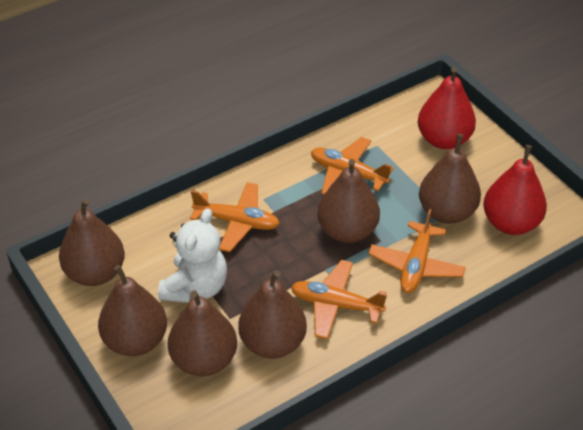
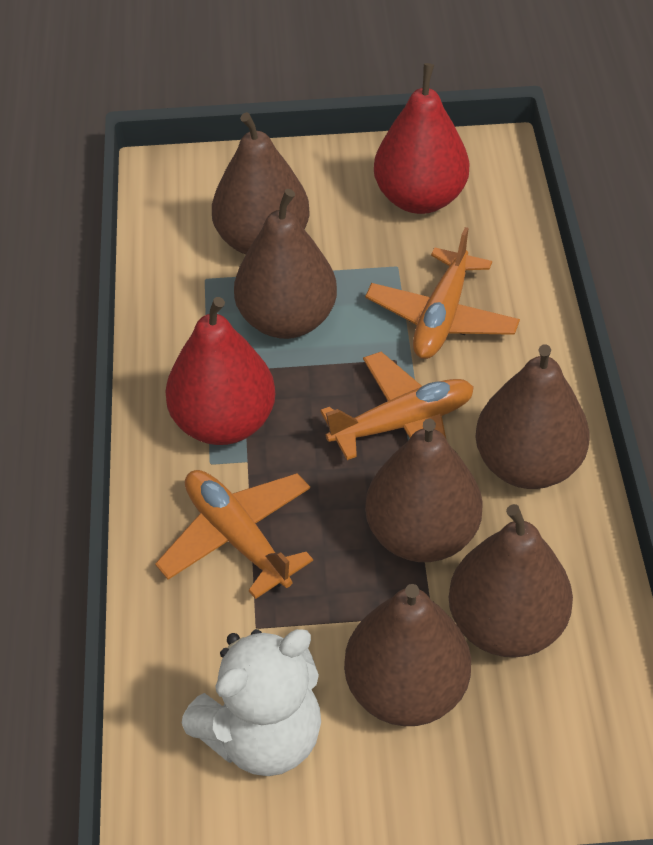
orange plane: 4 -> 3

